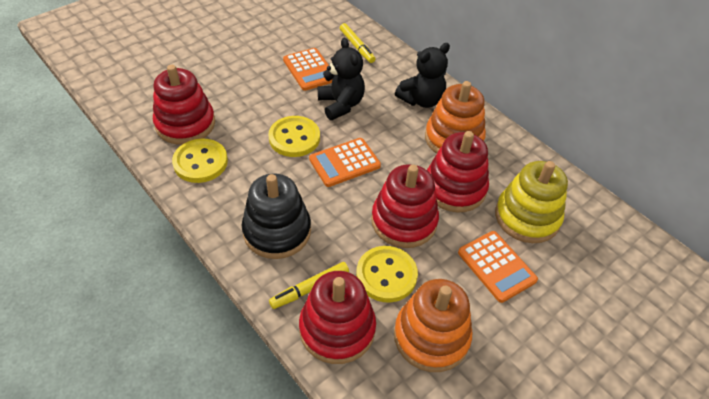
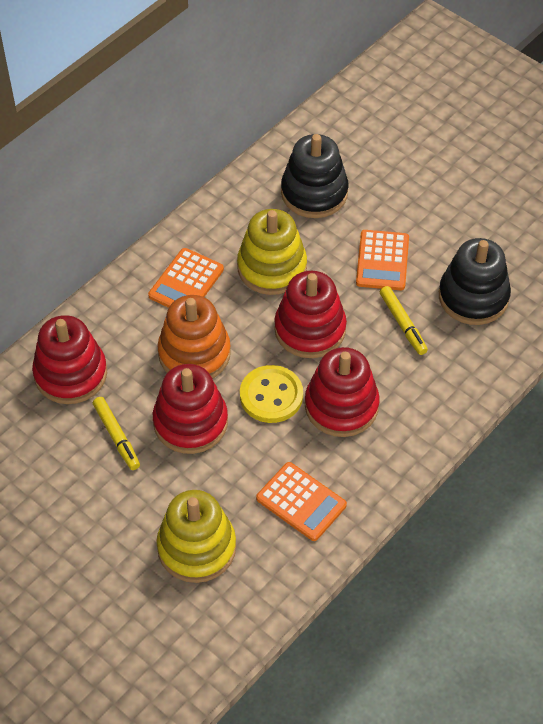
black stacking toy: 1 -> 2
black teddy bear: 2 -> 0
orange stacking toy: 2 -> 1
yellow button: 3 -> 1
yellow stacking toy: 1 -> 2

